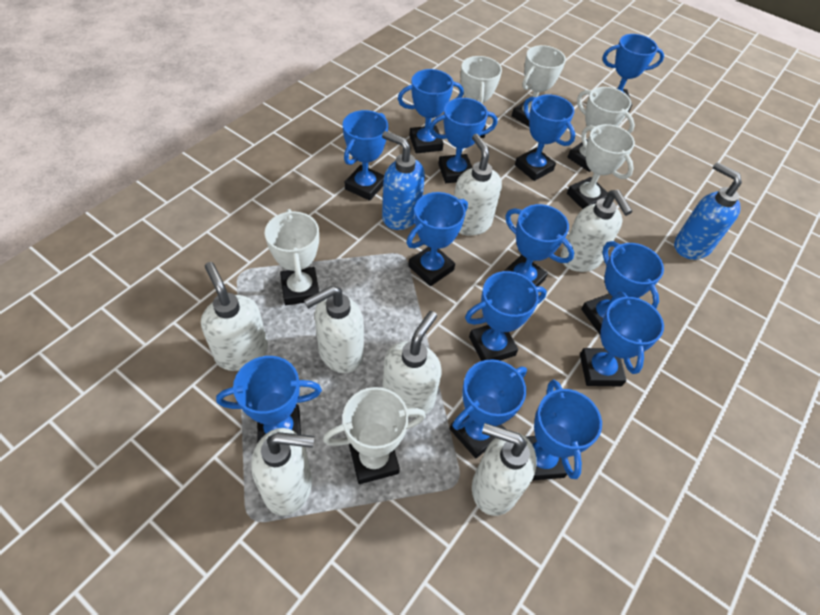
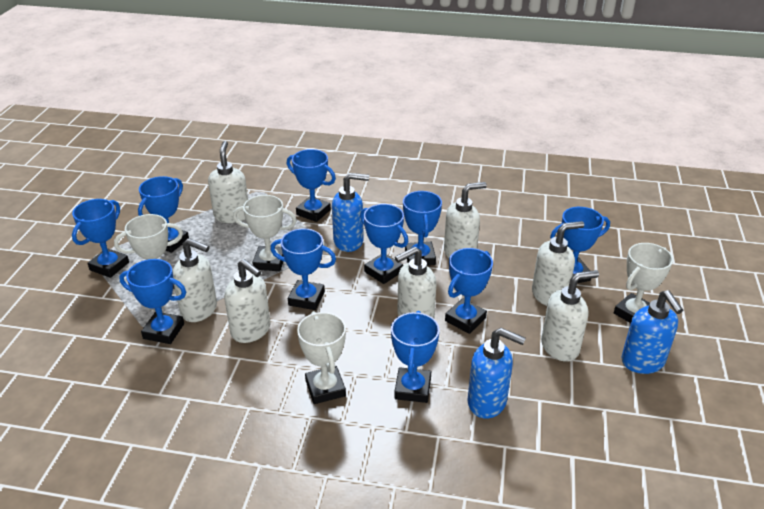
blue soap dispenser: 2 -> 3
blue trophy: 13 -> 10
white trophy: 6 -> 4

